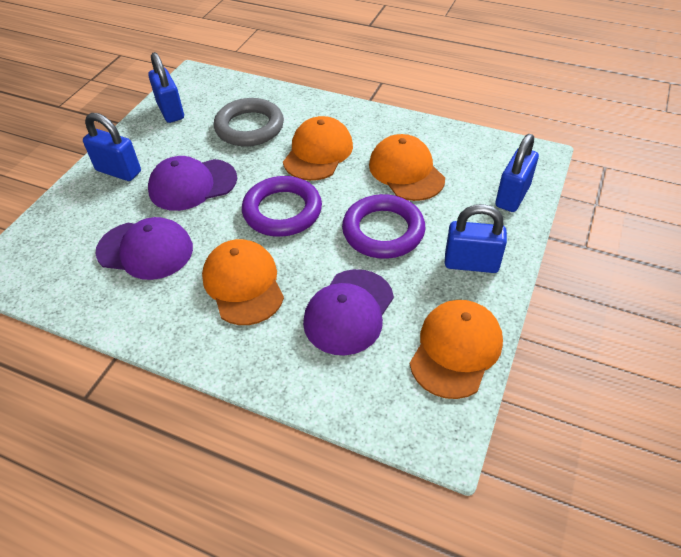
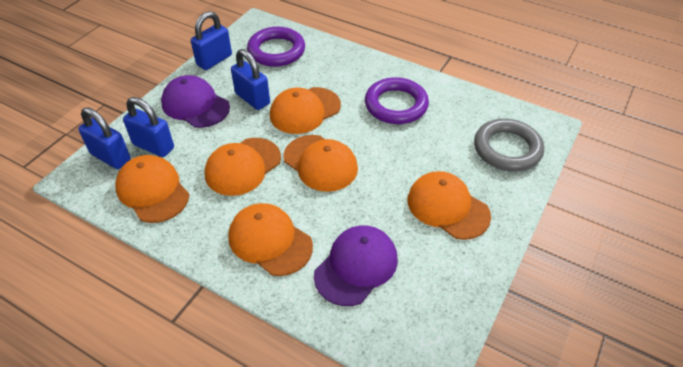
orange cap: 4 -> 6
purple cap: 3 -> 2

